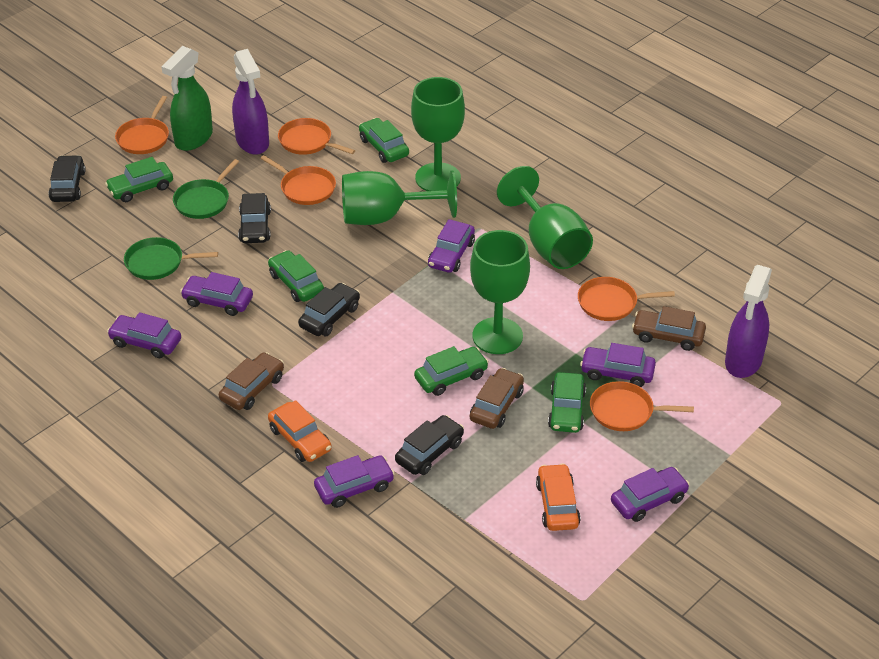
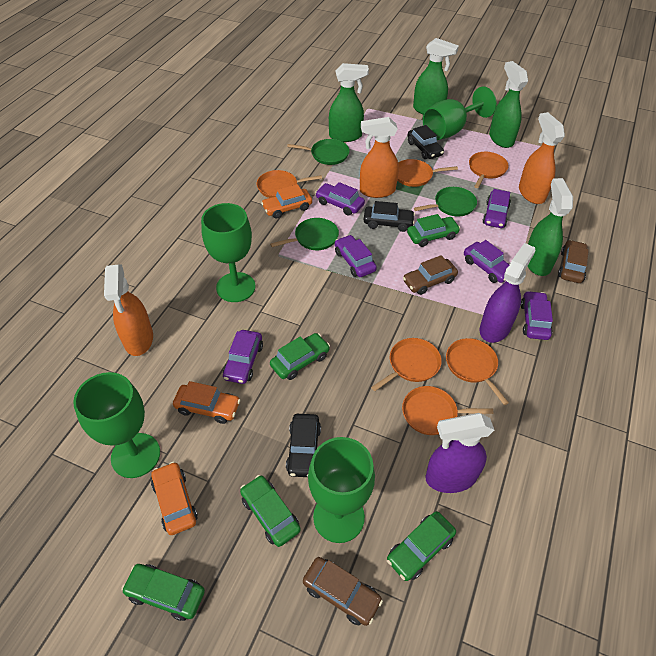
black car: 4 -> 3
green pan: 2 -> 3
green spray bottle: 1 -> 4
orange car: 2 -> 3
orange pan: 5 -> 6
orange spray bottle: 0 -> 3

